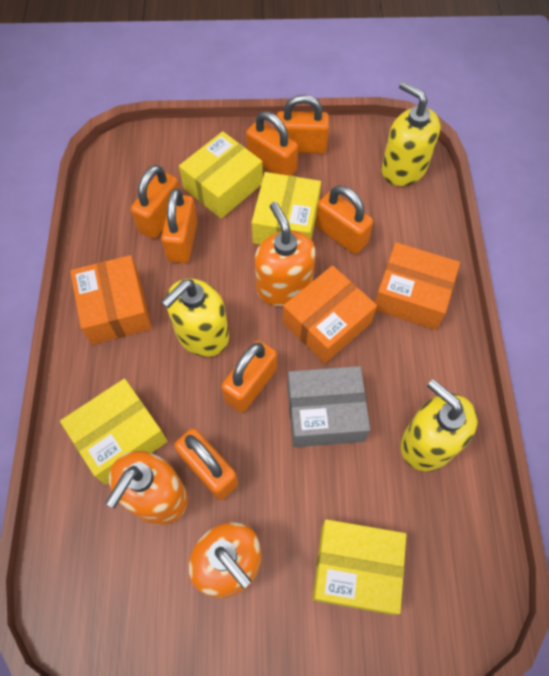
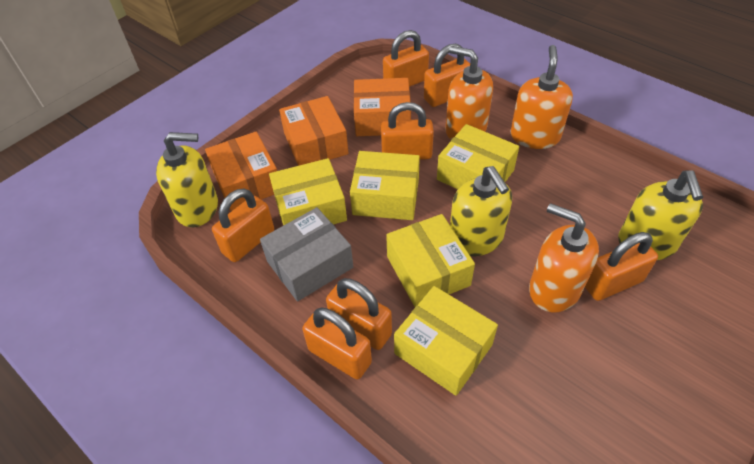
yellow box: 4 -> 5

